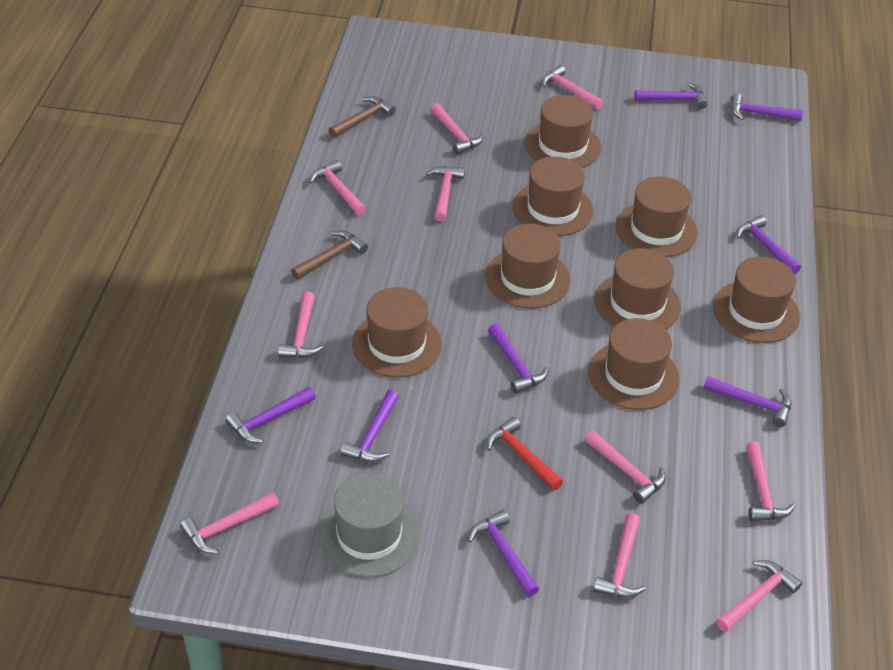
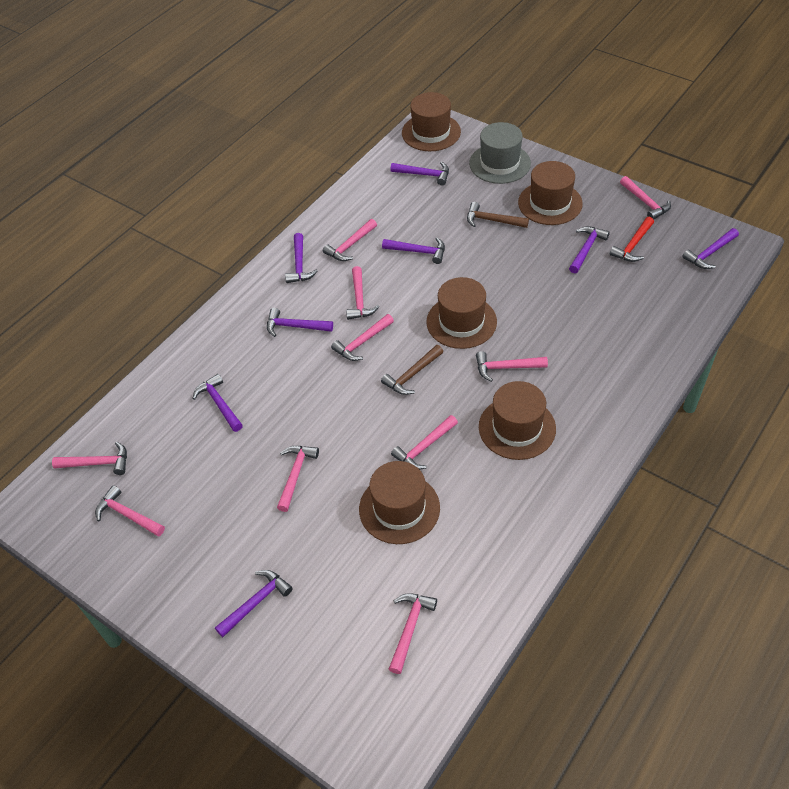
brown hat: 8 -> 5

